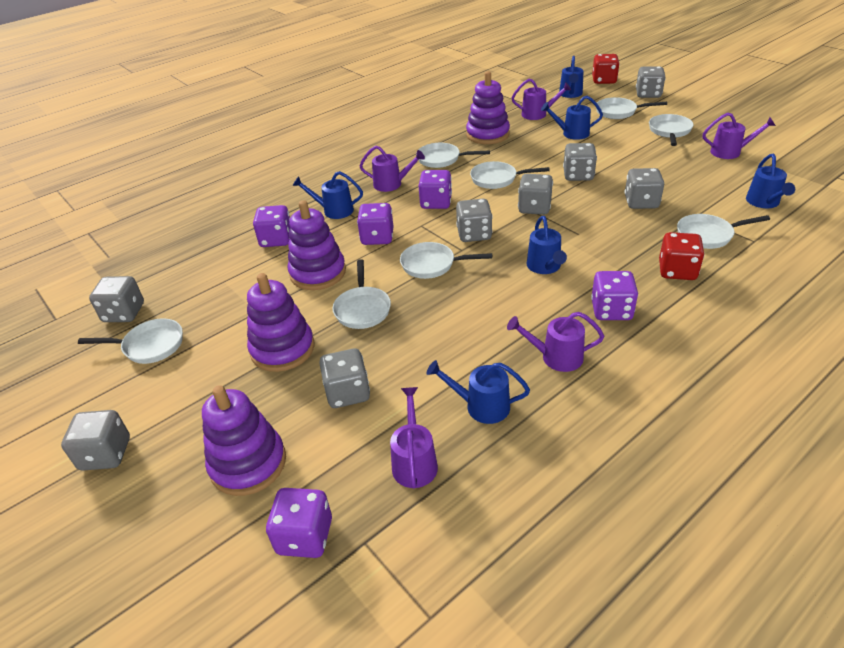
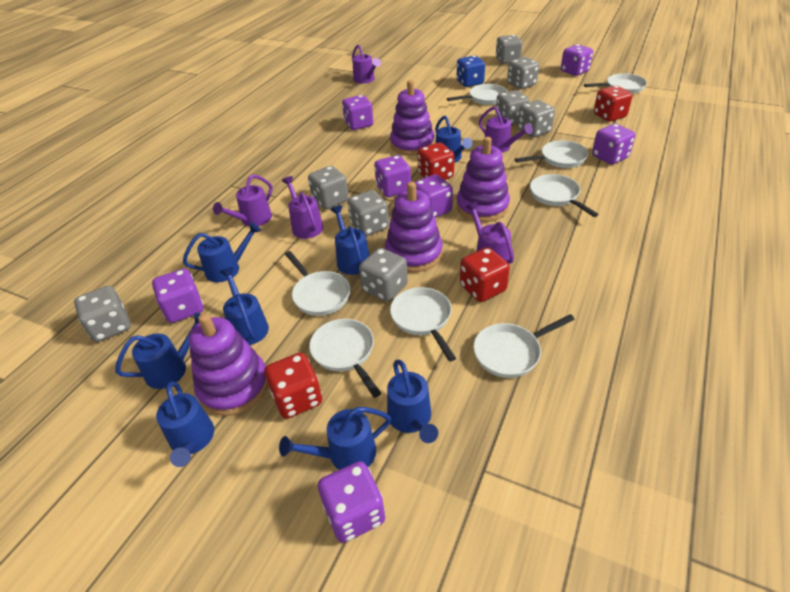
blue dice: 0 -> 1
blue watering can: 6 -> 8
purple dice: 5 -> 7
red dice: 2 -> 4

